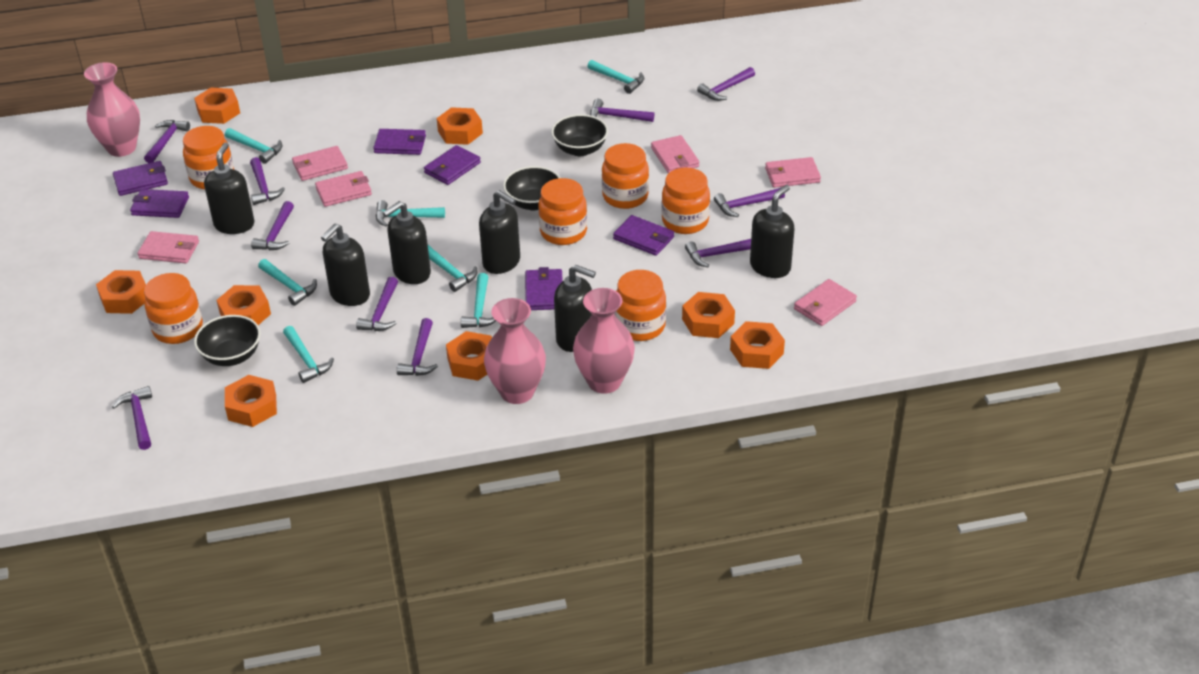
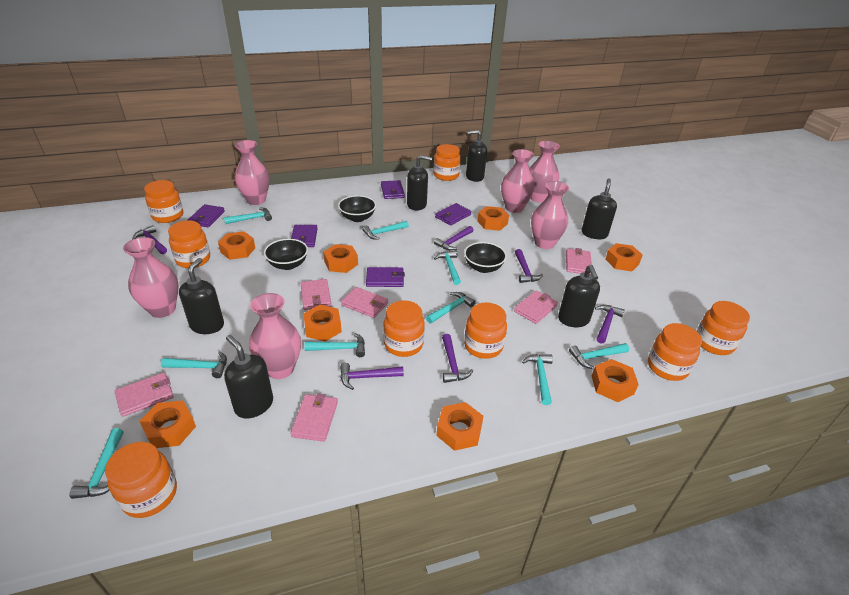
orange jar: 6 -> 8
pink vase: 3 -> 6
purple hammer: 10 -> 6
purple wallet: 6 -> 5
turquoise hammer: 7 -> 9

